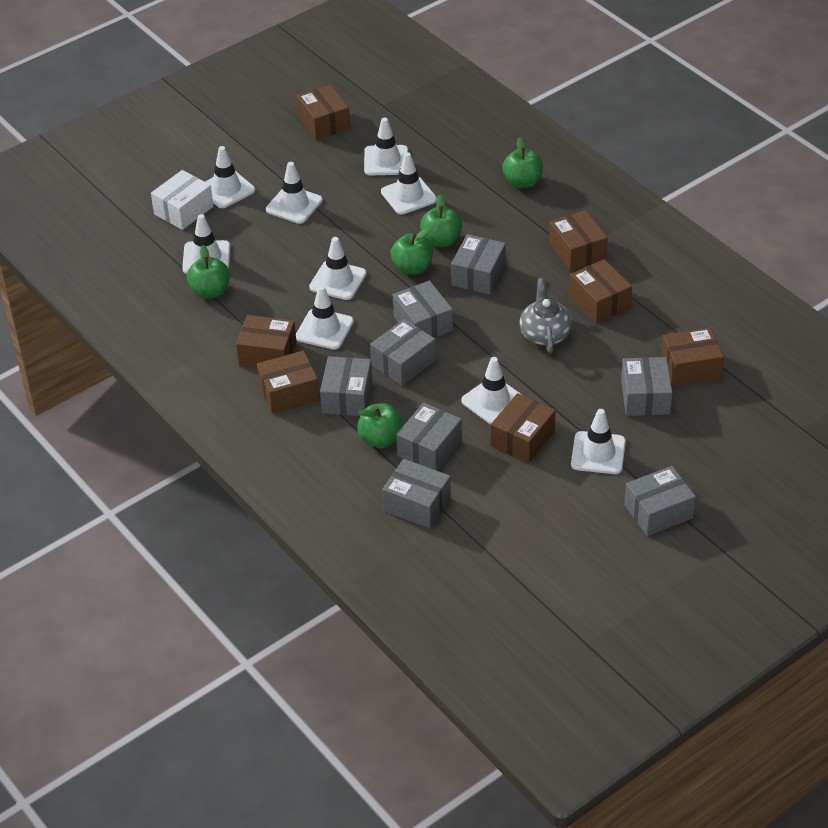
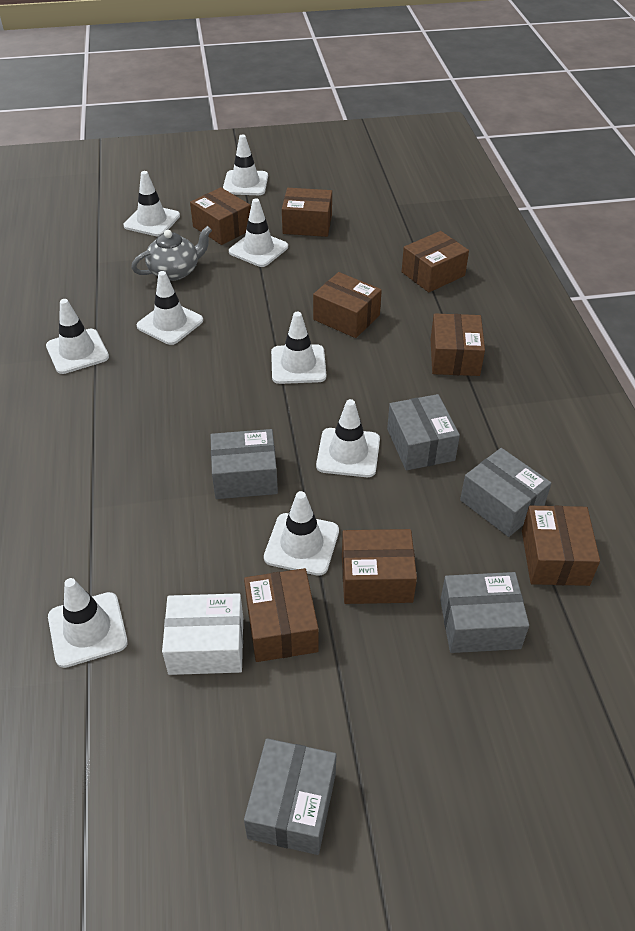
brown box: 7 -> 8
green apple: 5 -> 0
grey box: 8 -> 5

